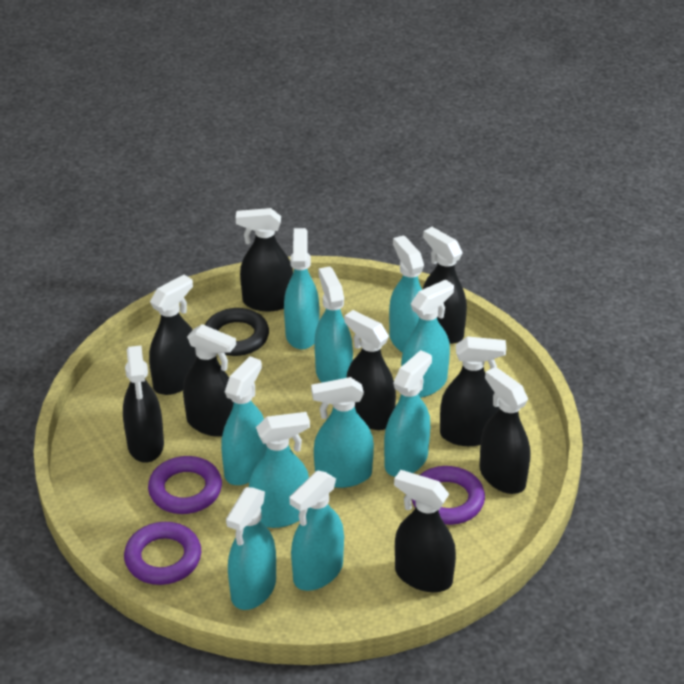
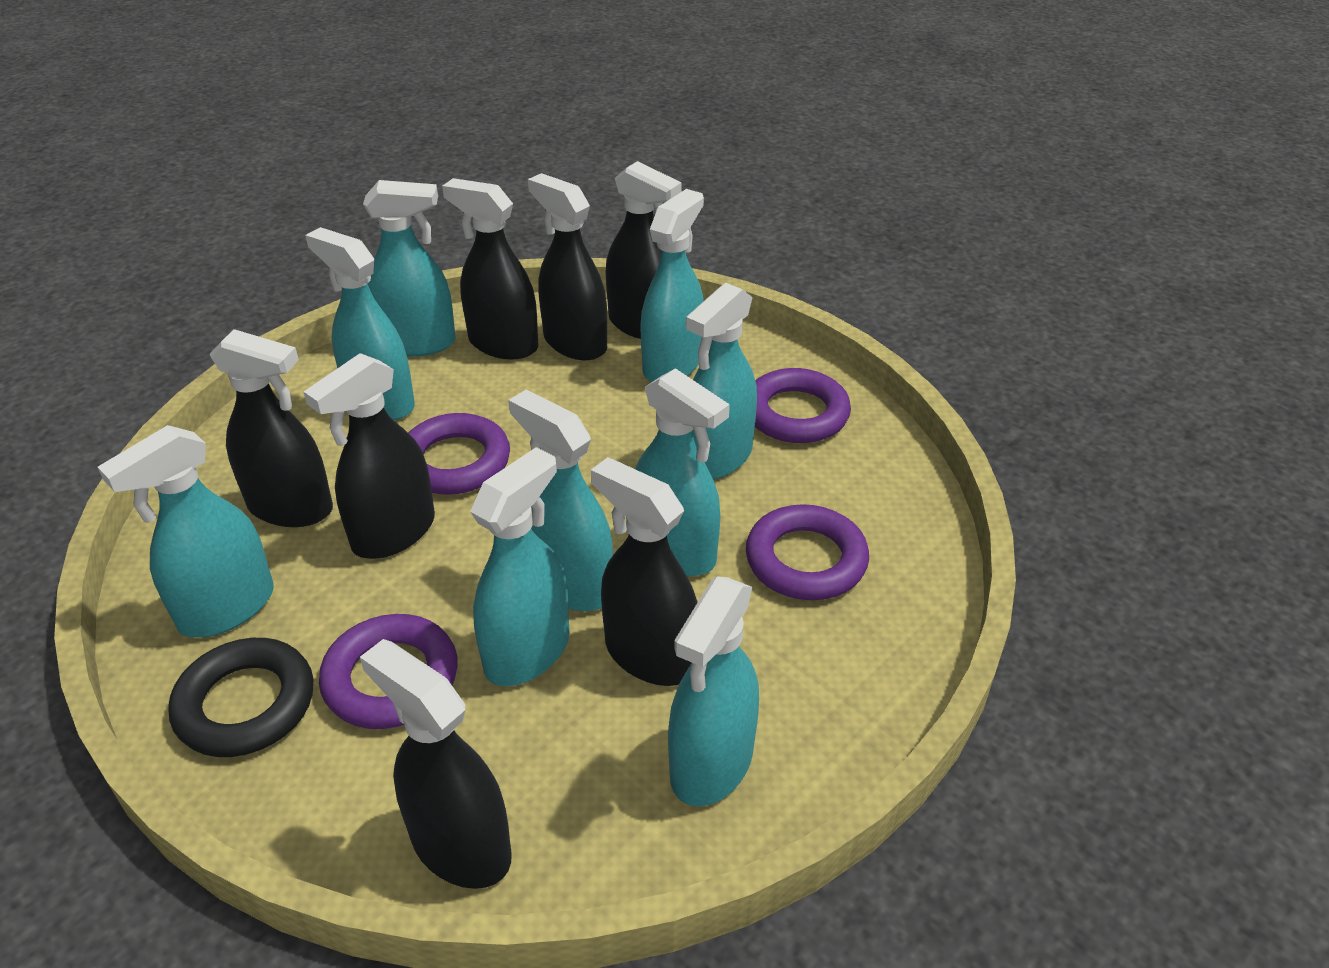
black spray bottle: 9 -> 7
purple ring: 3 -> 4
turquoise spray bottle: 10 -> 9

